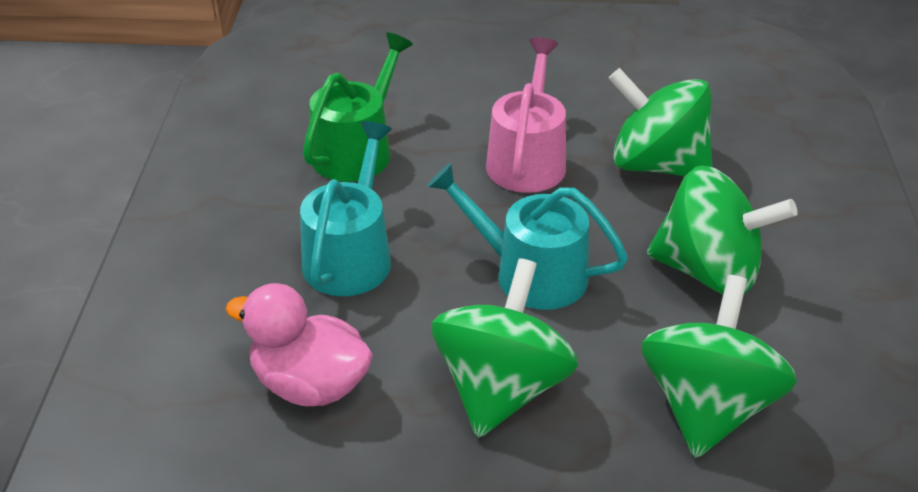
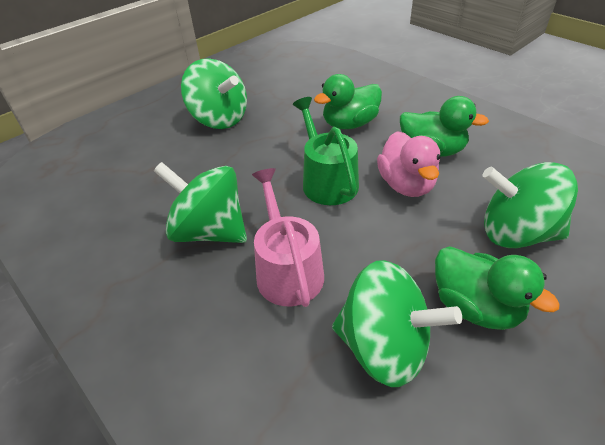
green duck: 0 -> 3
turquoise watering can: 2 -> 0

